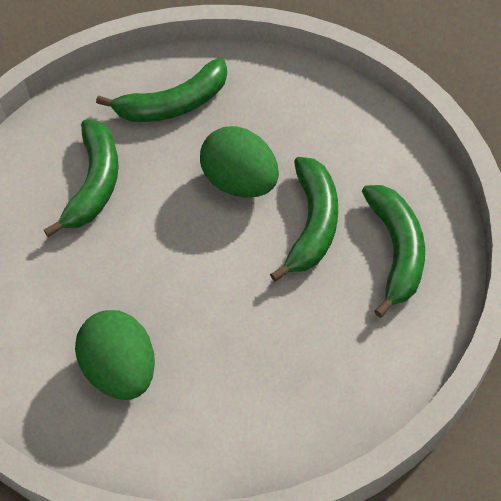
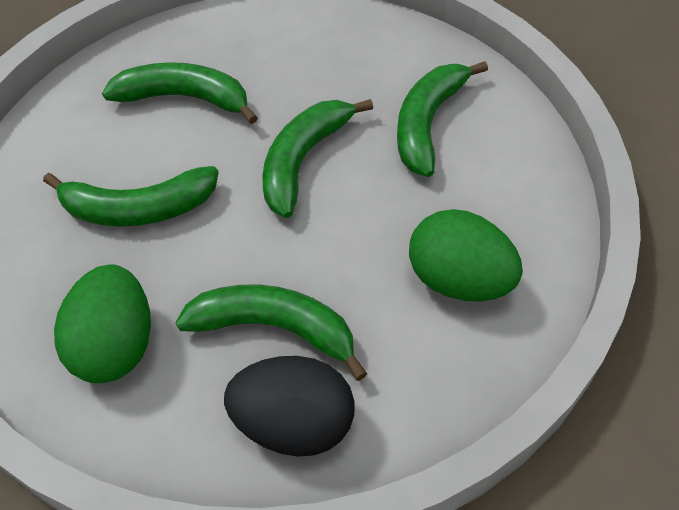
black egg: 0 -> 1
green banana: 4 -> 5

